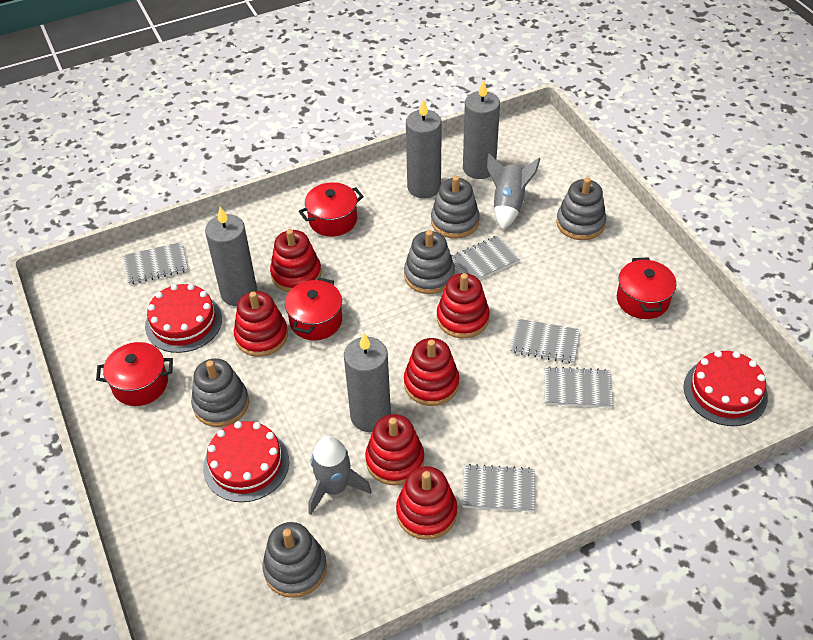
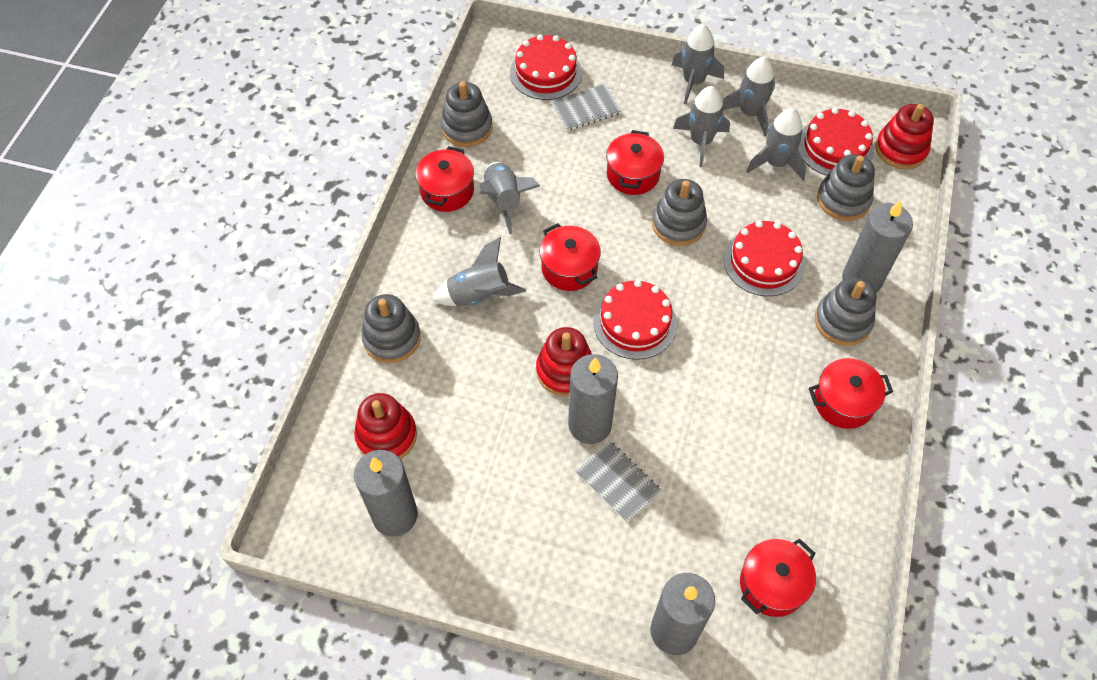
grey notebook: 5 -> 2
grey rocket: 2 -> 6
red cake: 3 -> 4
red pot: 4 -> 5
red stacking toy: 6 -> 3

